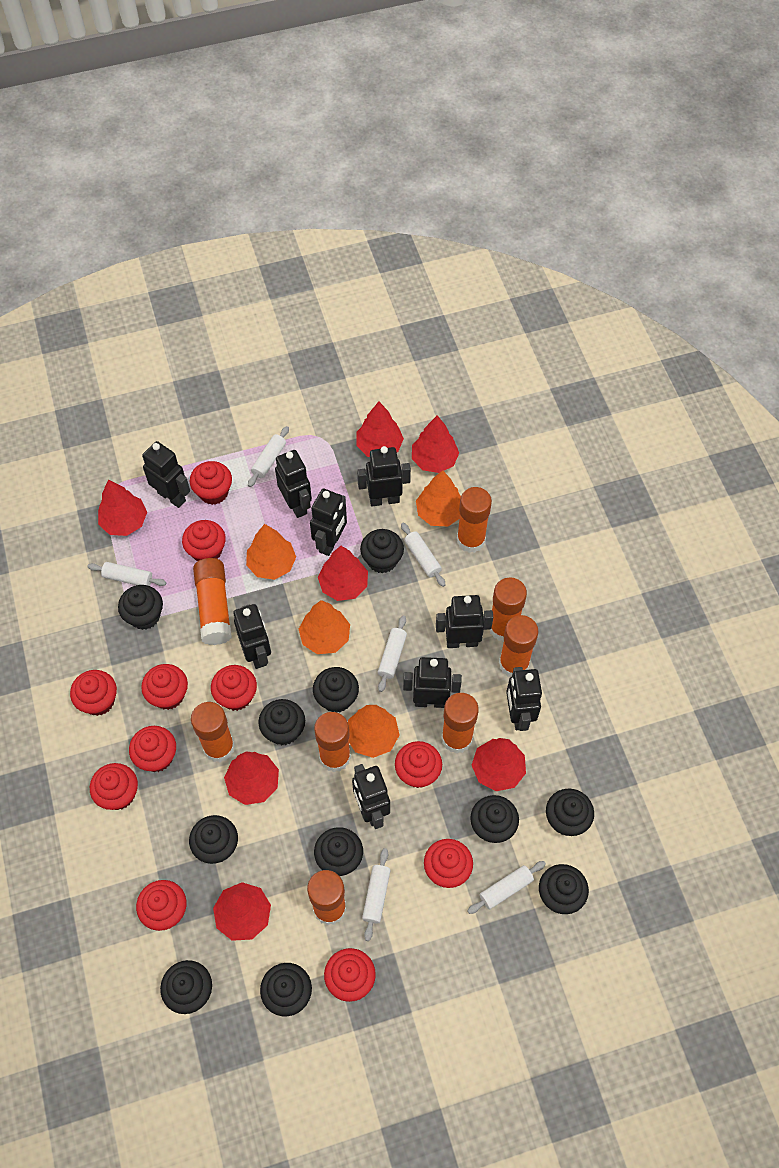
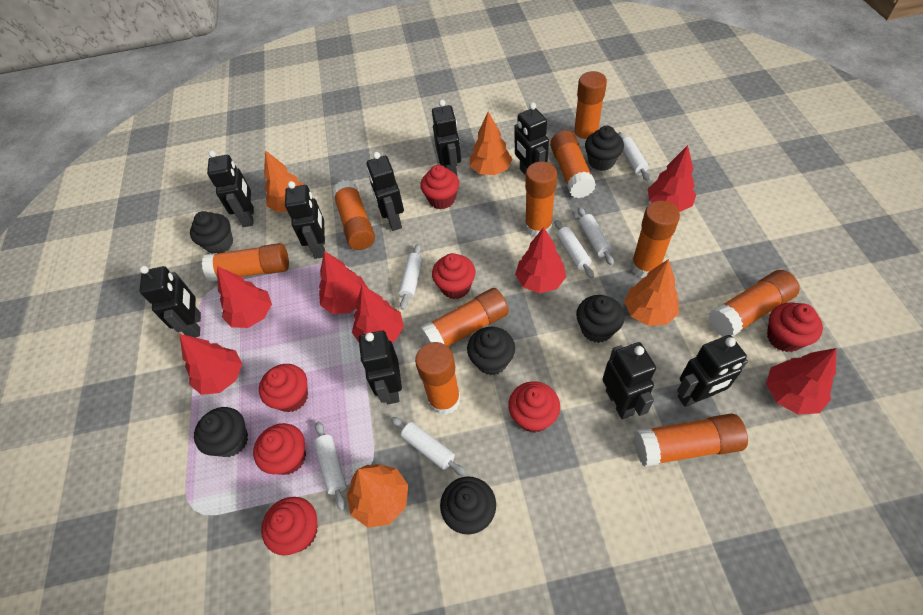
black cupcake: 11 -> 6
orange glue stick: 8 -> 10
red cupcake: 11 -> 7

